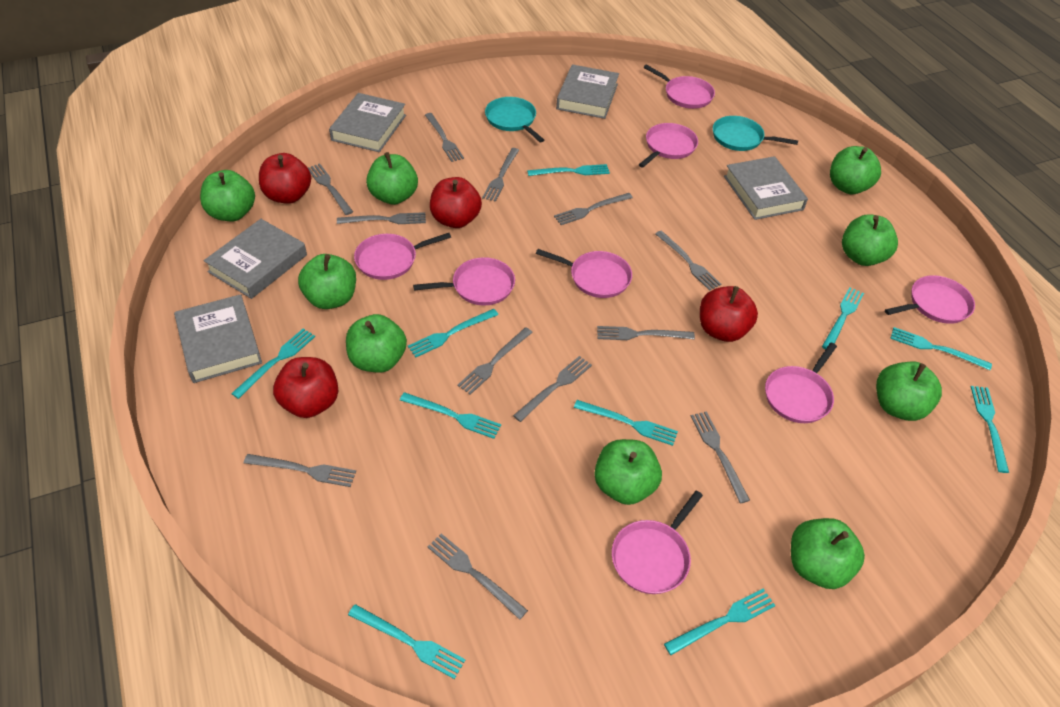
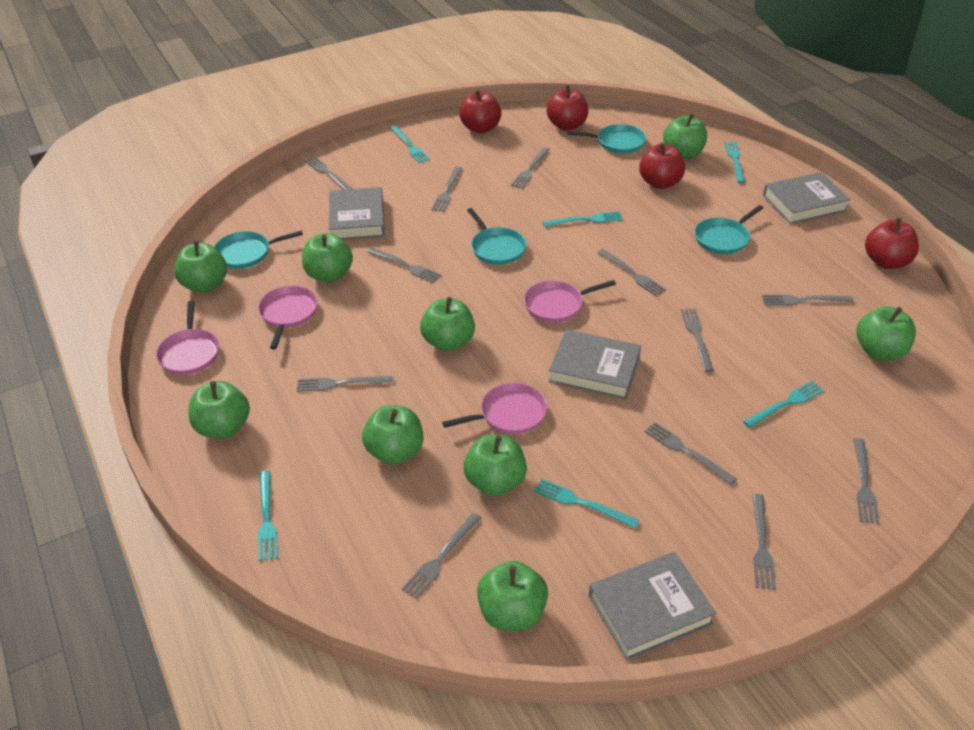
grey book: 5 -> 4
pink pan: 8 -> 4
turquoise fork: 10 -> 6
turquoise pan: 2 -> 4

